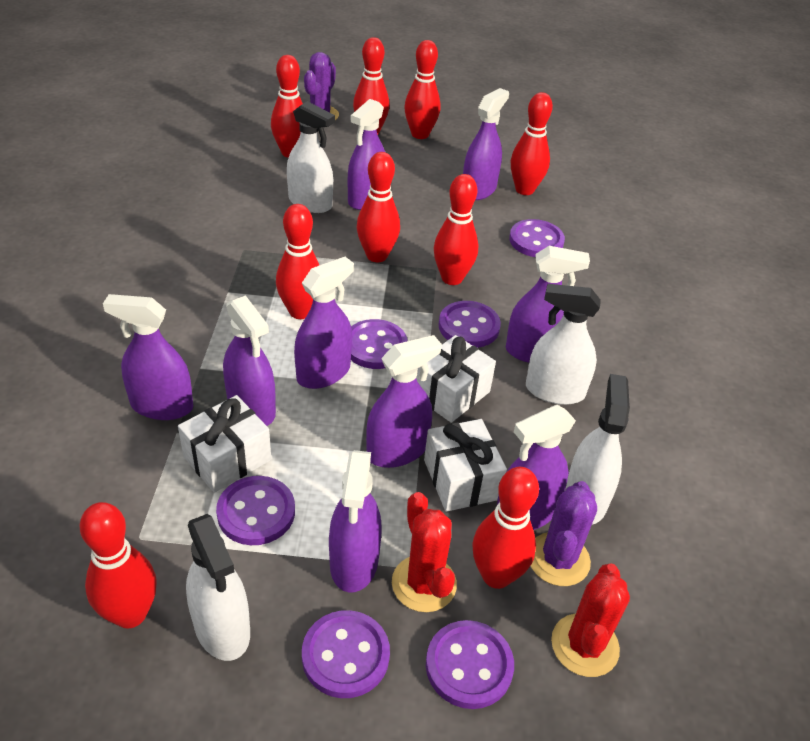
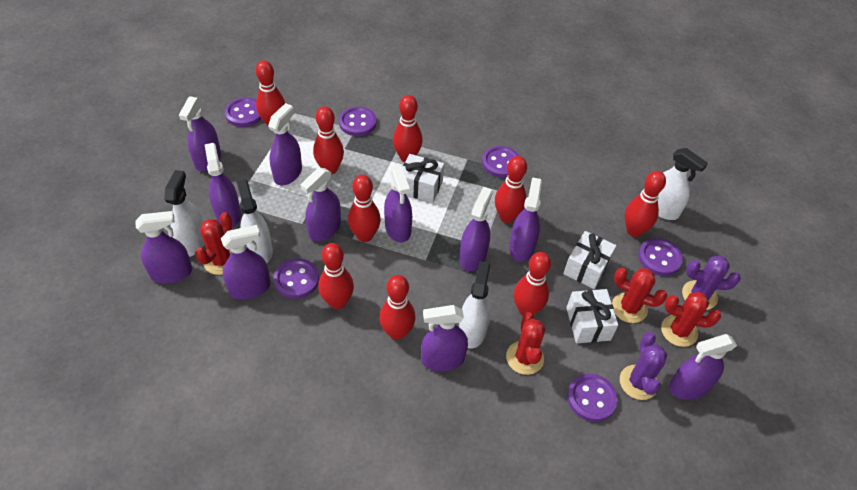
purple spray bottle: 9 -> 11
red cactus: 2 -> 4

